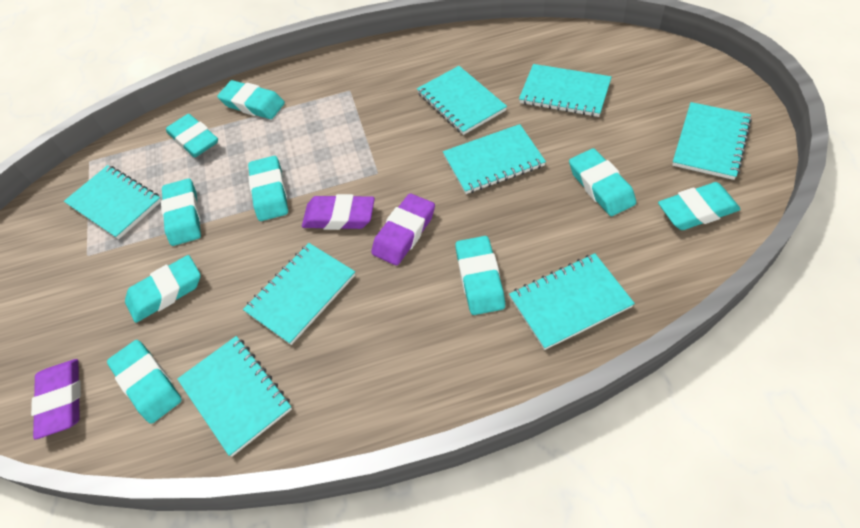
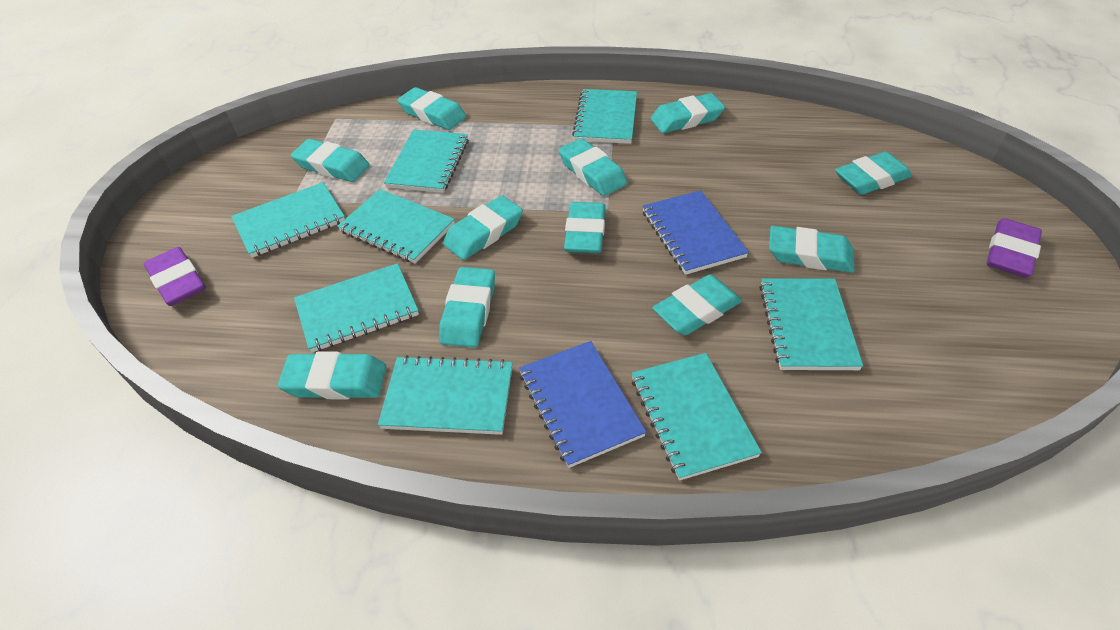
blue notebook: 0 -> 2
purple eraser: 3 -> 2
turquoise eraser: 9 -> 11

